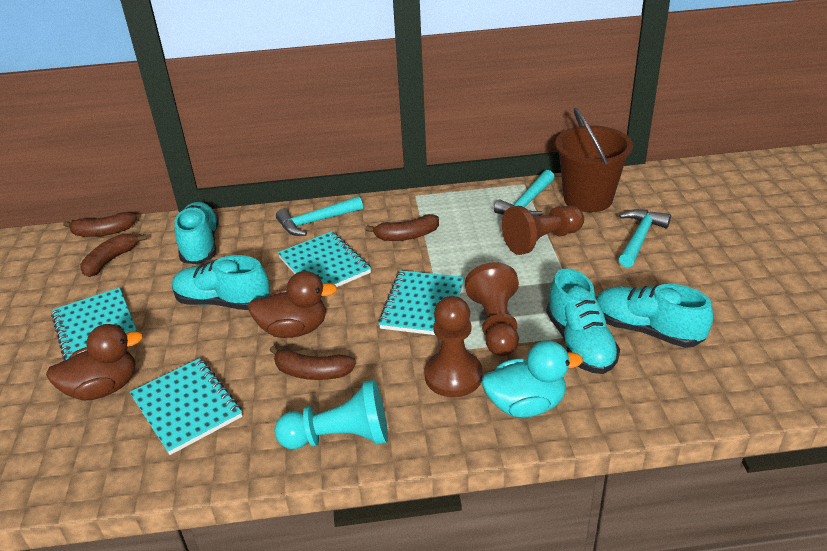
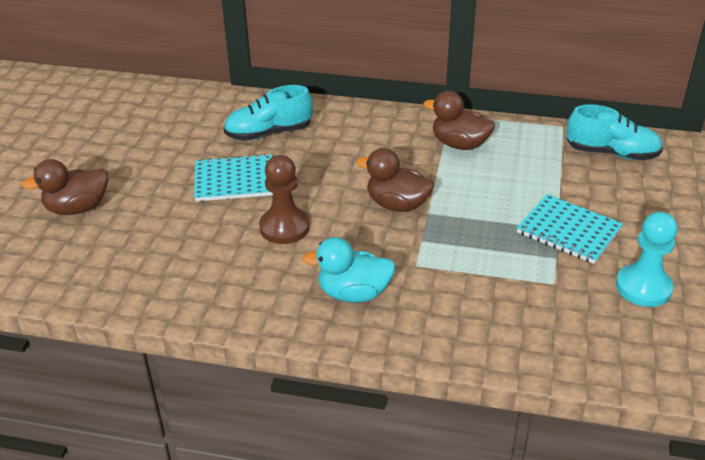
brown banana: 4 -> 0
brown bucket: 1 -> 0
brown duck: 2 -> 3
brown pawn: 3 -> 1
turquoise hammer: 3 -> 0
turquoise notebook: 4 -> 2
turquoise shoe: 4 -> 2

